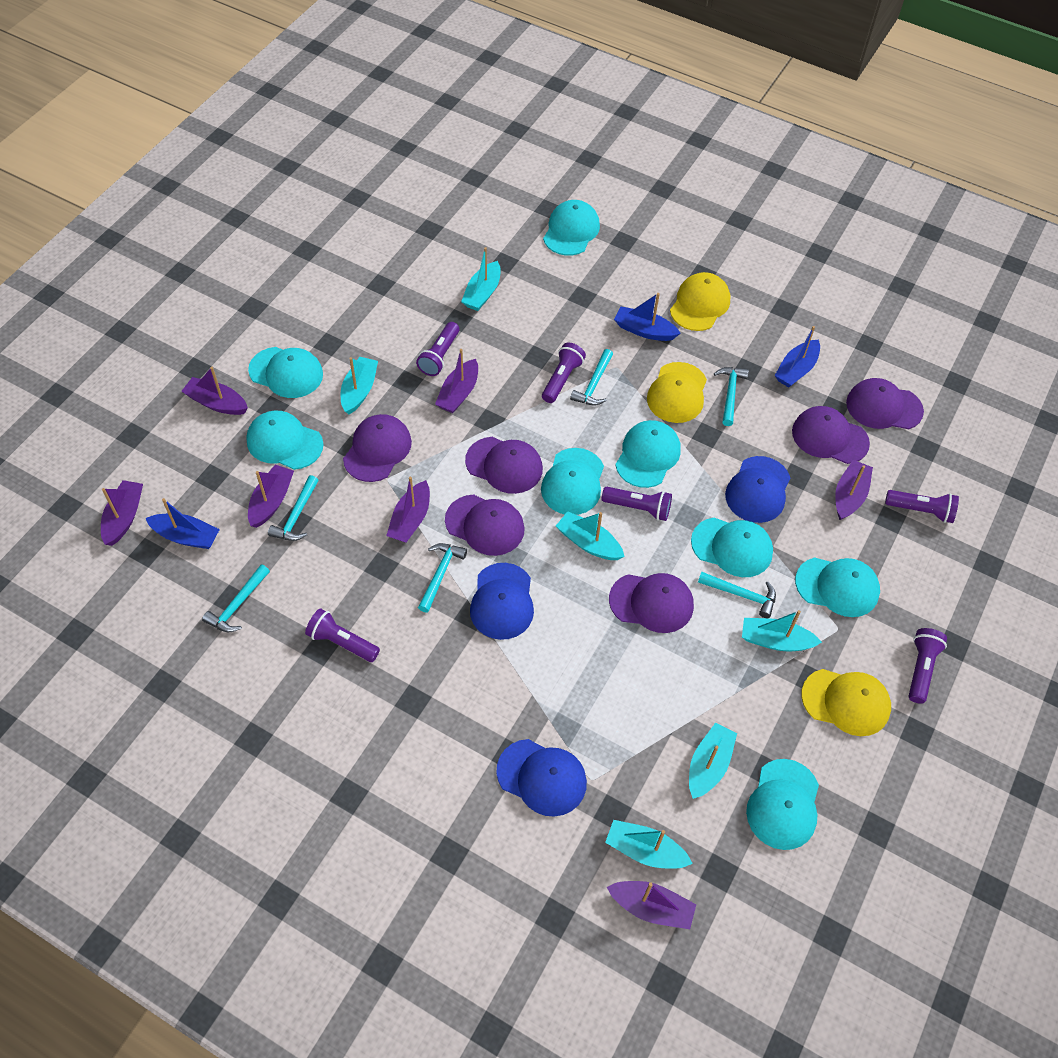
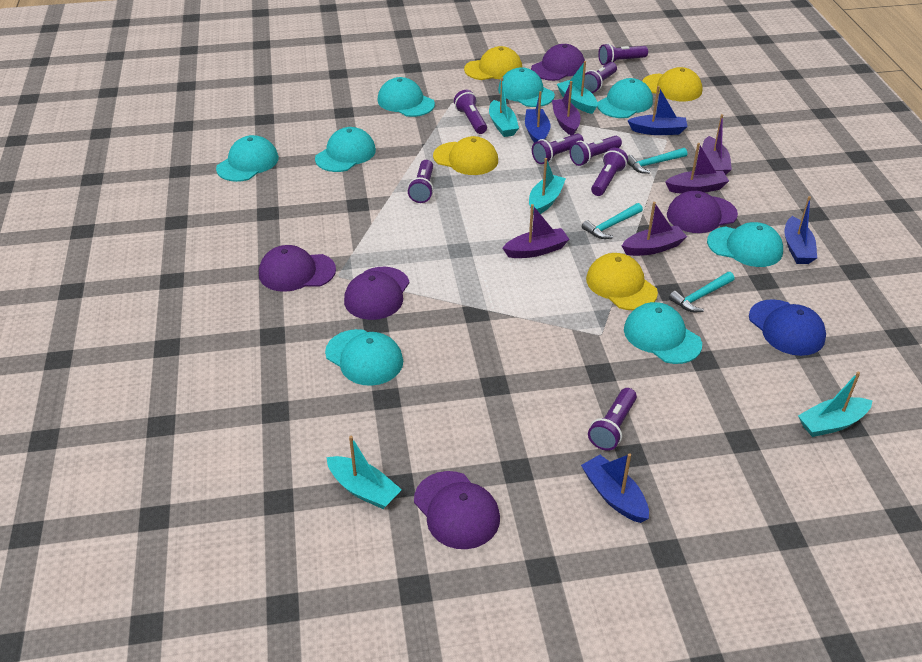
blue boat: 3 -> 4
blue cap: 3 -> 1
purple boat: 7 -> 5
purple cap: 6 -> 5
purple flashlight: 6 -> 8
turquoise boat: 6 -> 5
turquoise hammer: 6 -> 3
yellow cap: 3 -> 4

